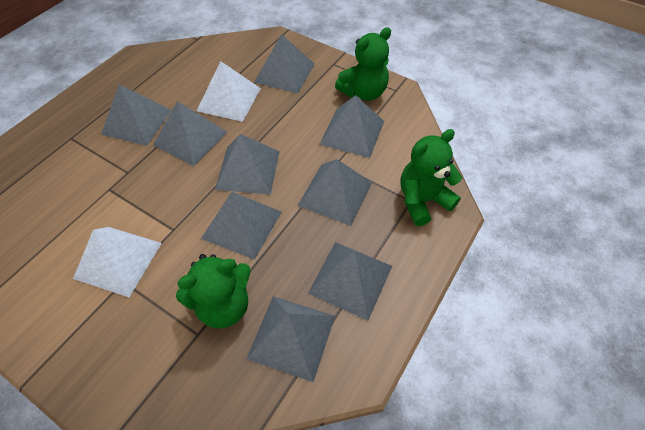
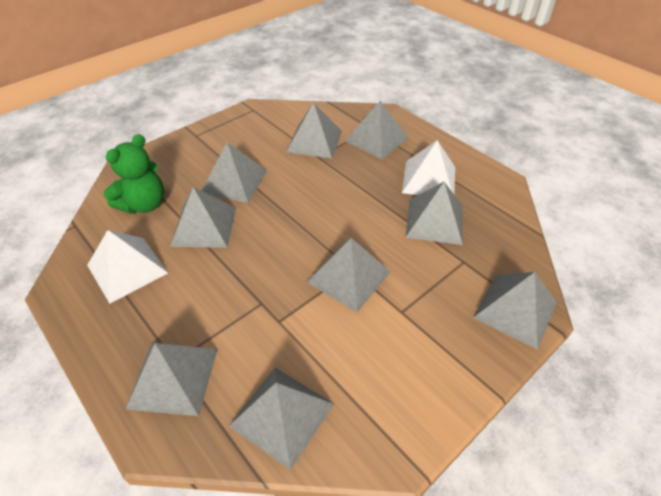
green teddy bear: 3 -> 1

